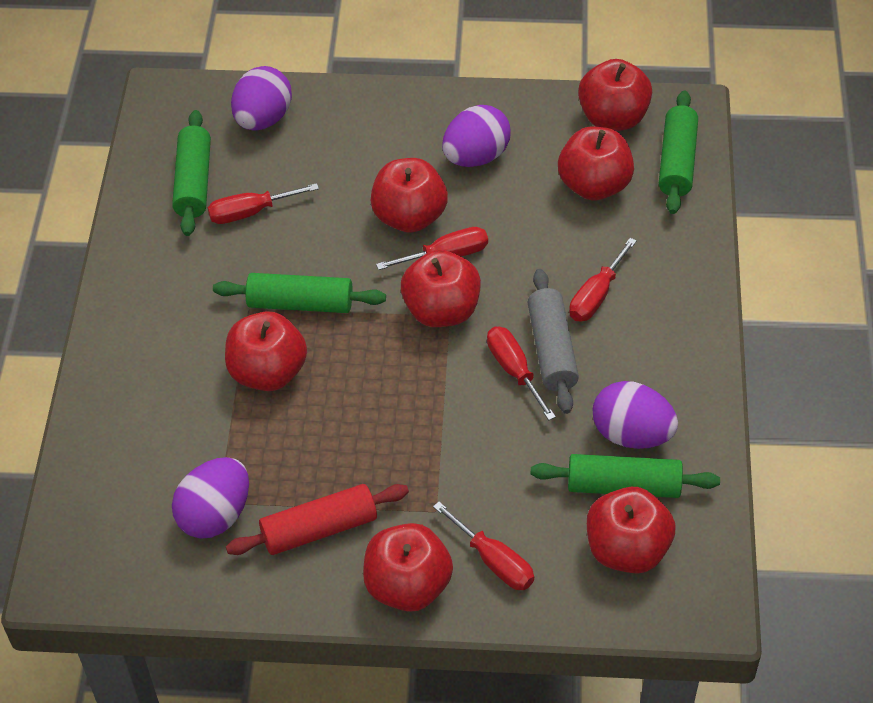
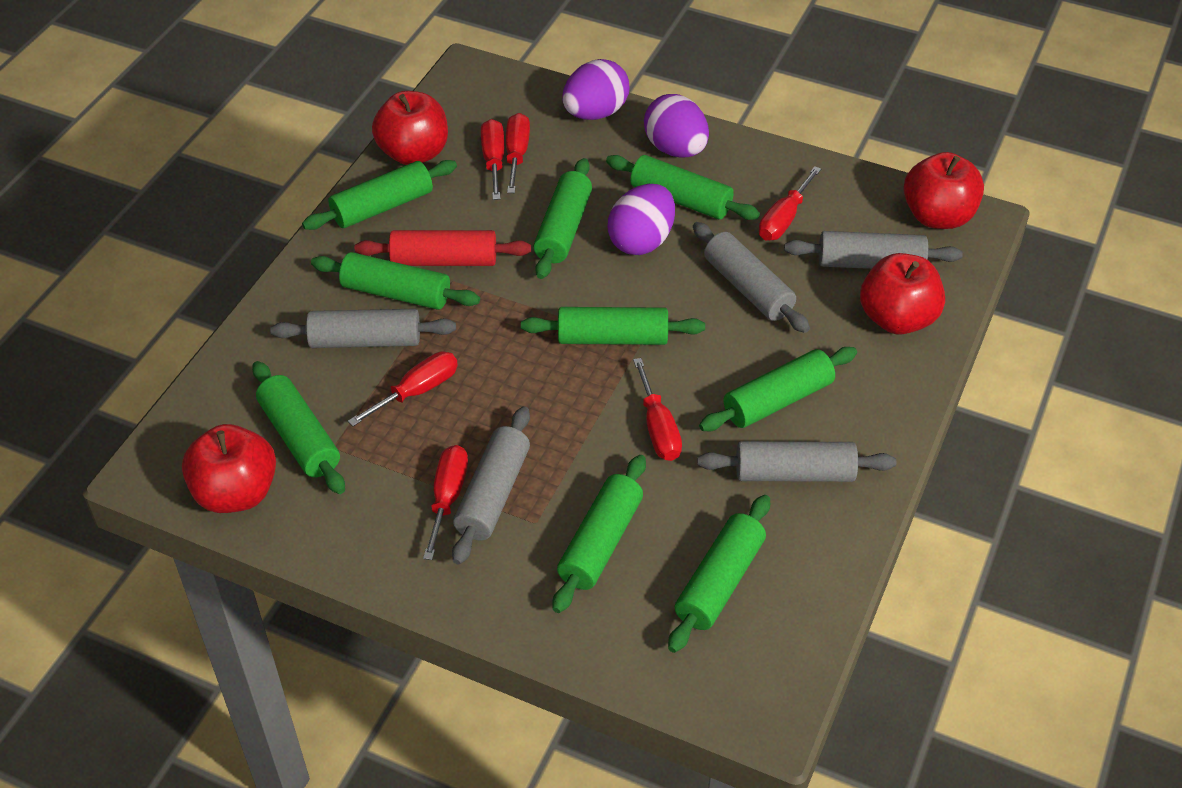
green rolling pin: 4 -> 9
grey rolling pin: 1 -> 5
purple egg: 4 -> 3
red apple: 7 -> 4
red screwdriver: 5 -> 6

